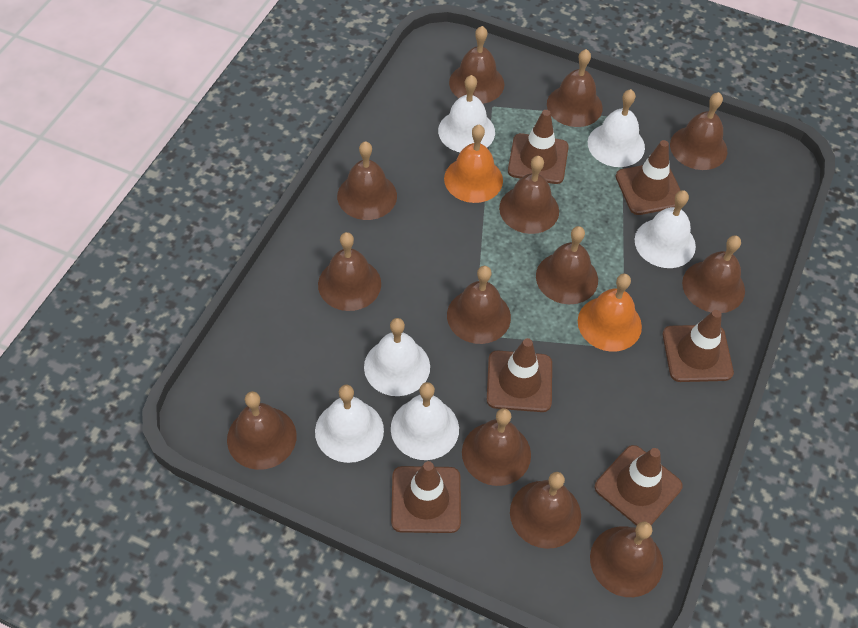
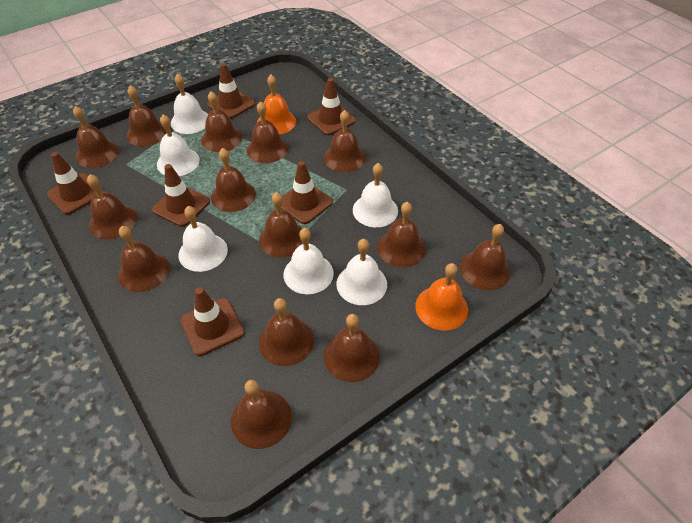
brown bell: 13 -> 14

